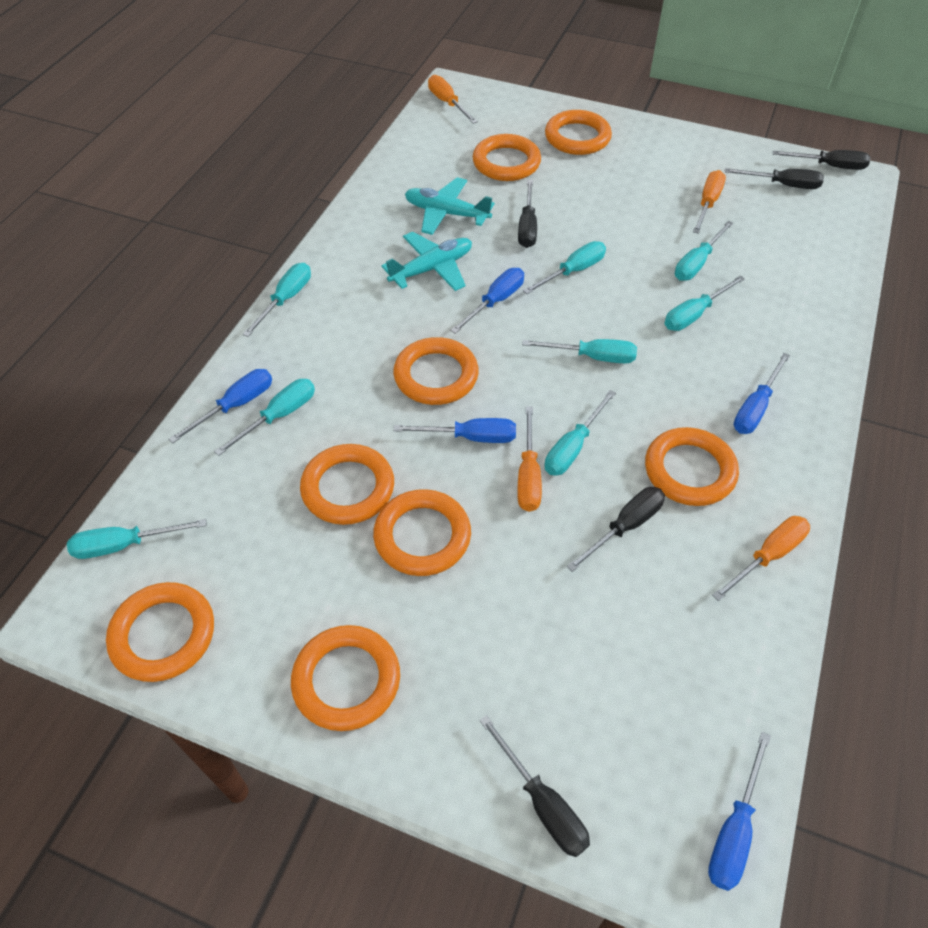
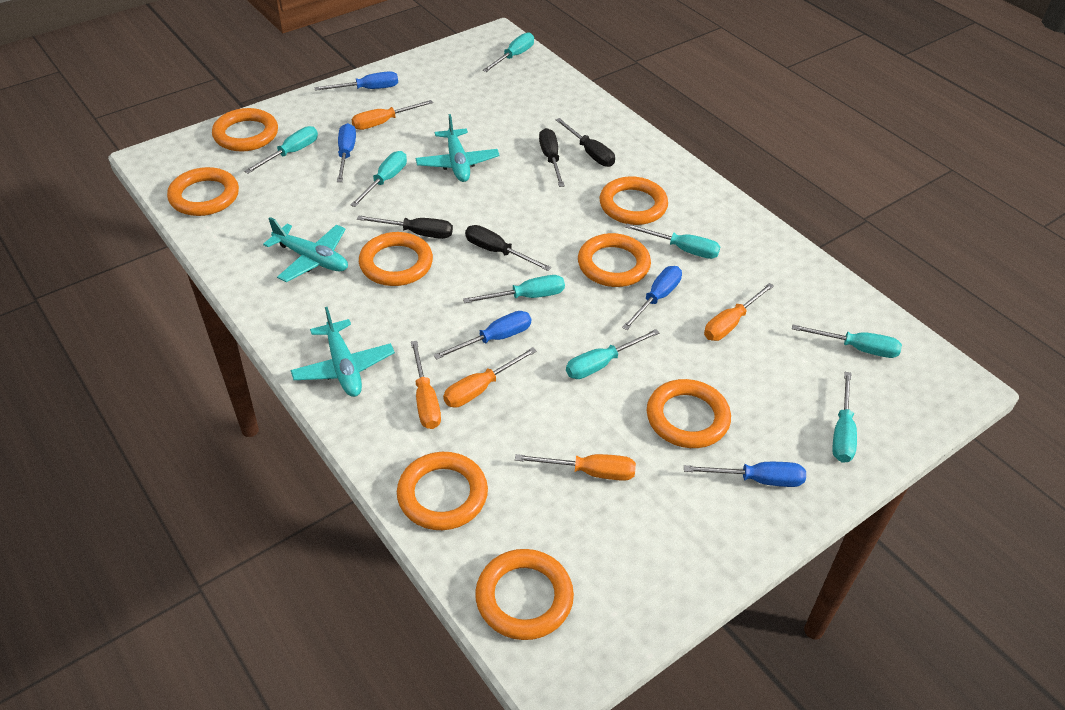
black screwdriver: 5 -> 4
orange screwdriver: 4 -> 5
turquoise plane: 2 -> 3

